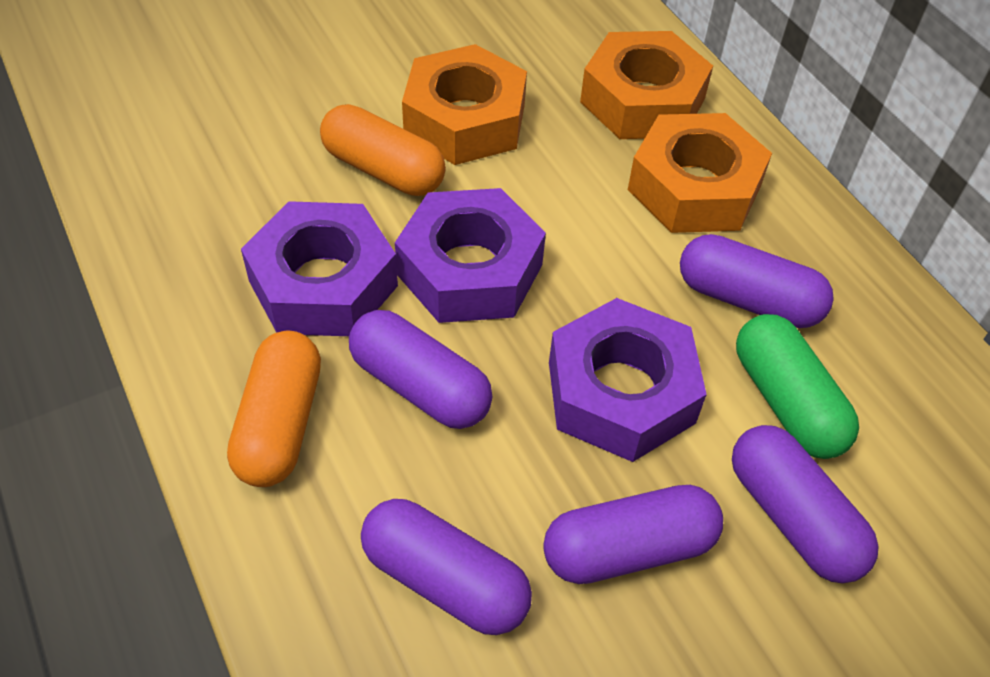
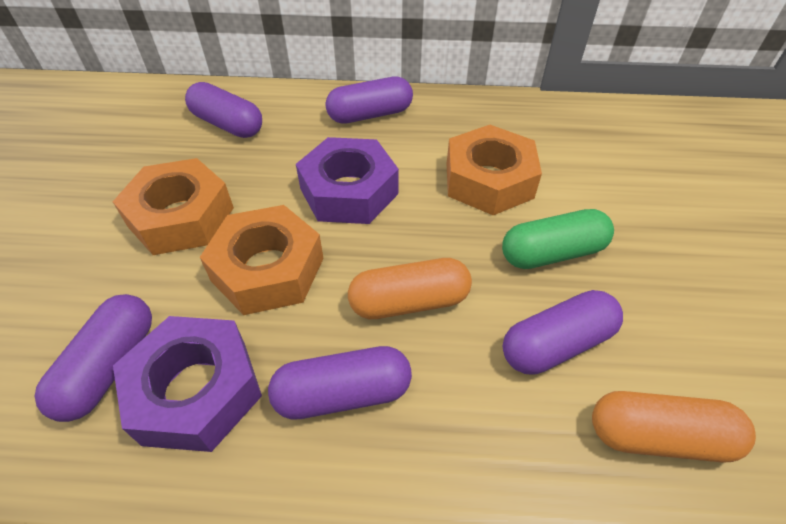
purple nut: 3 -> 2

